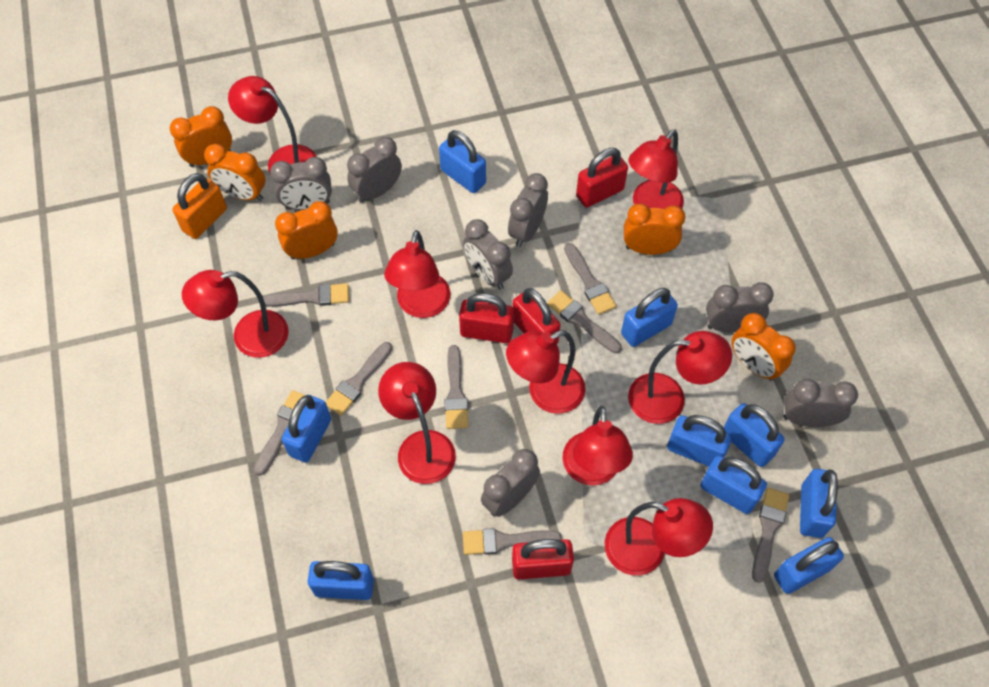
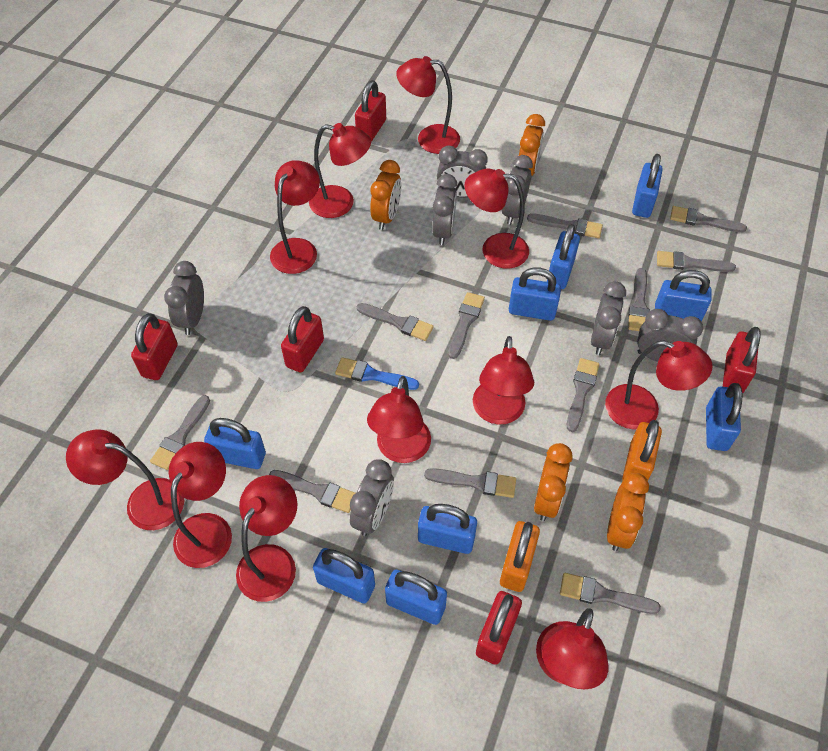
blue brush: 0 -> 1
grey brush: 8 -> 11
orange clock: 5 -> 4
orange padlock: 1 -> 2
red lamp: 9 -> 11
red padlock: 4 -> 5

